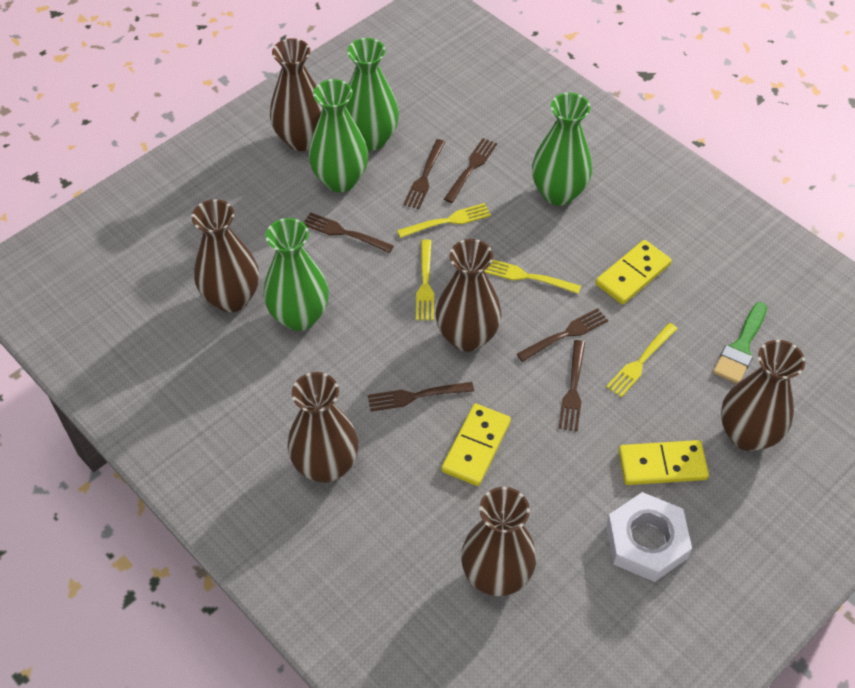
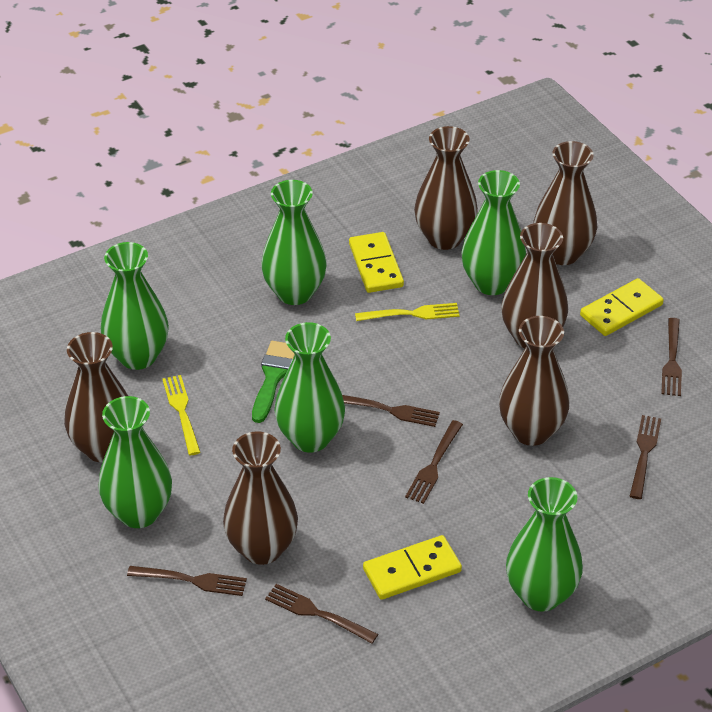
green vase: 4 -> 6
white nut: 1 -> 0
yellow fork: 4 -> 2

